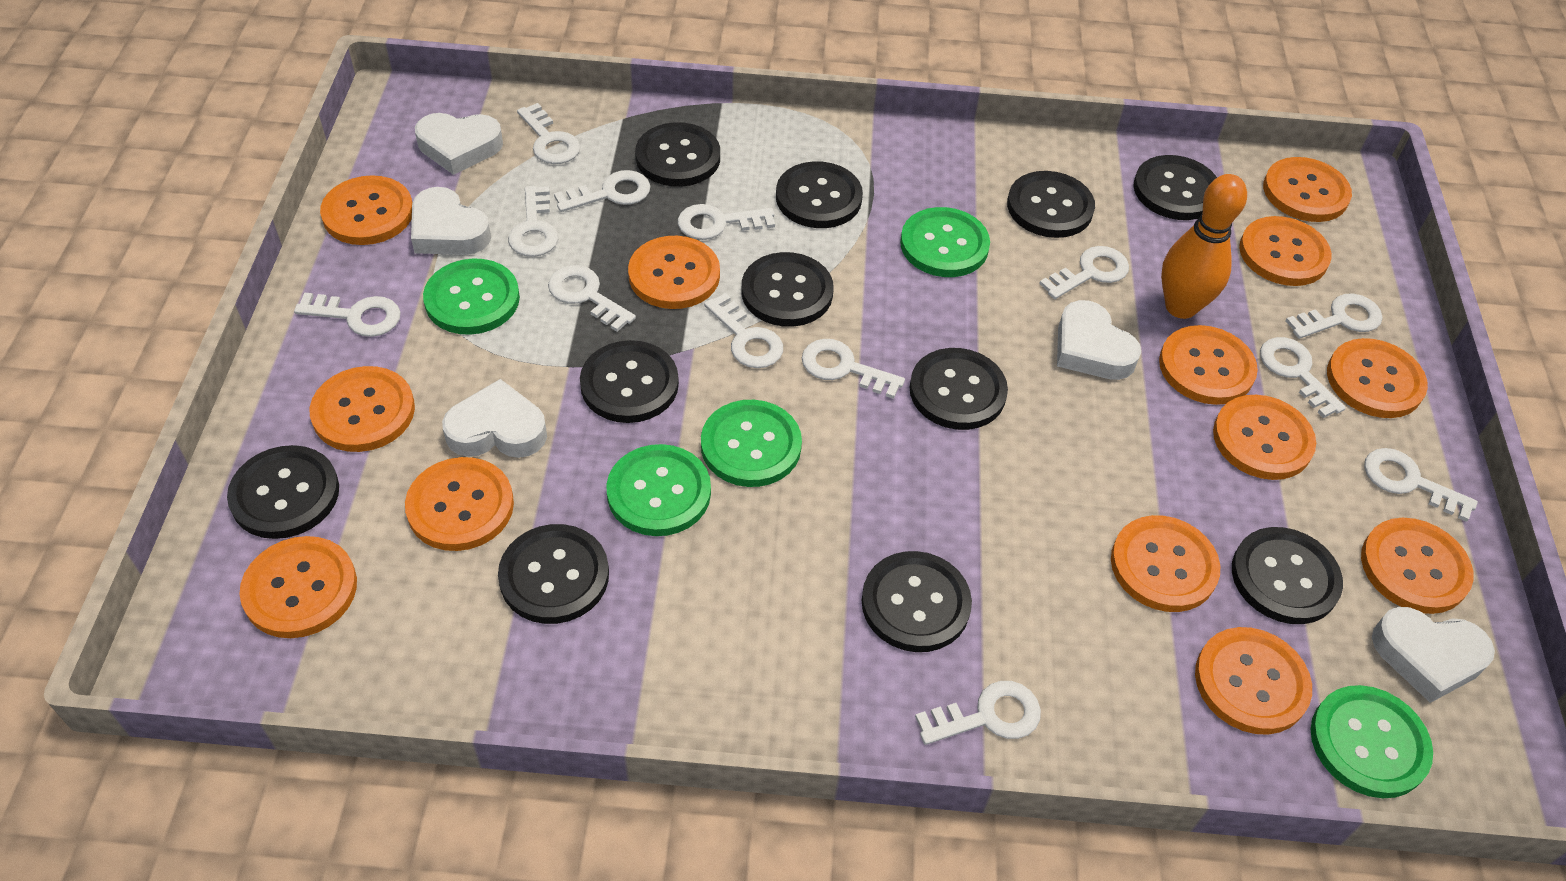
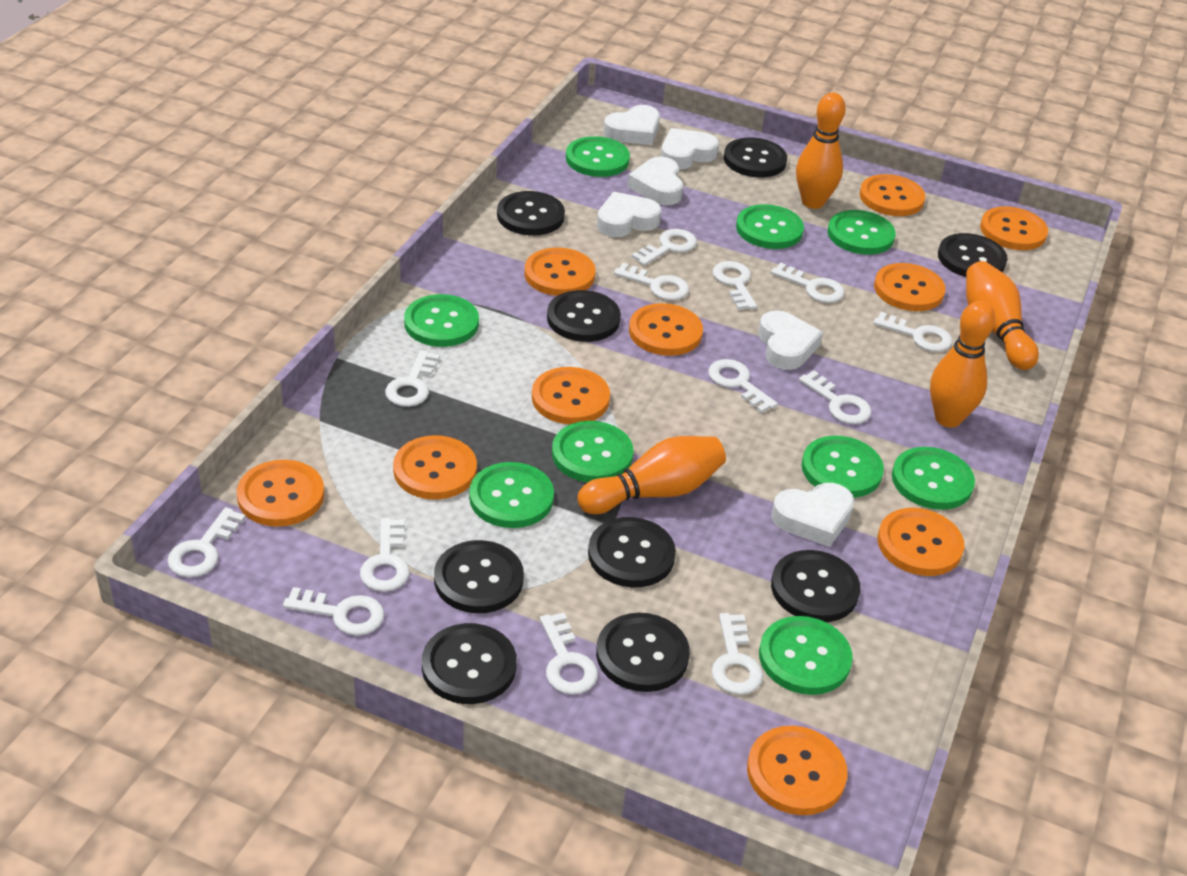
black button: 11 -> 9
green button: 5 -> 9
orange bowling pin: 1 -> 4
orange button: 13 -> 10
white heart: 5 -> 6

